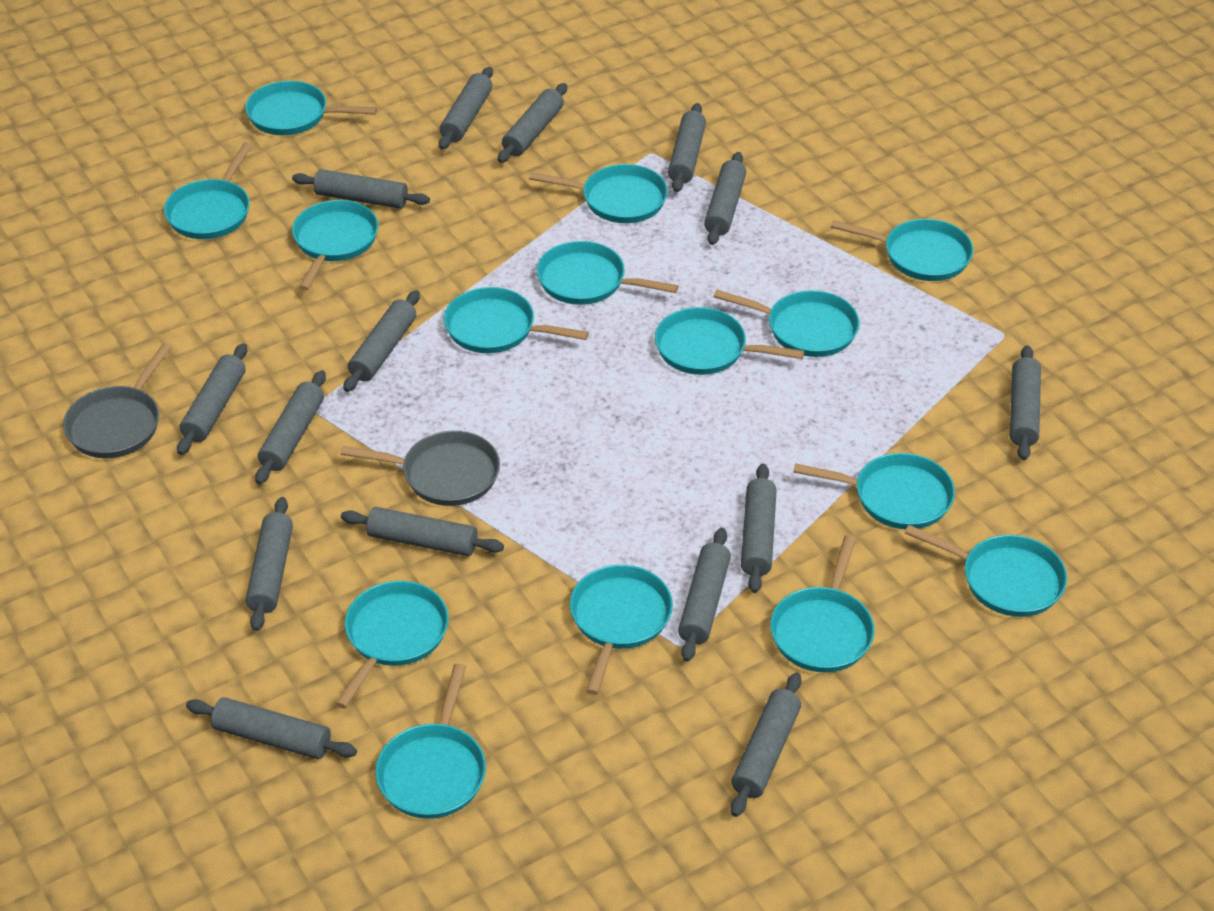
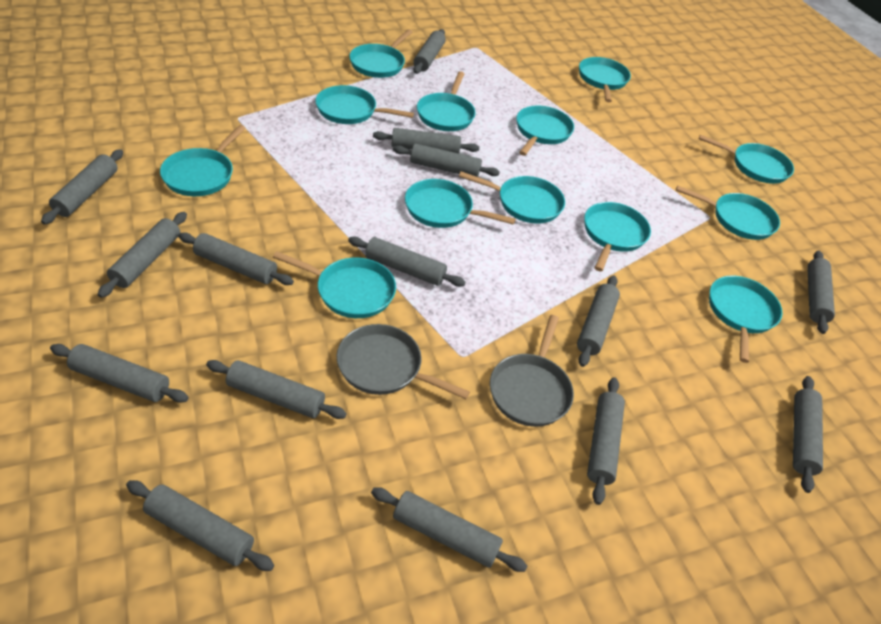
turquoise pan: 15 -> 13

